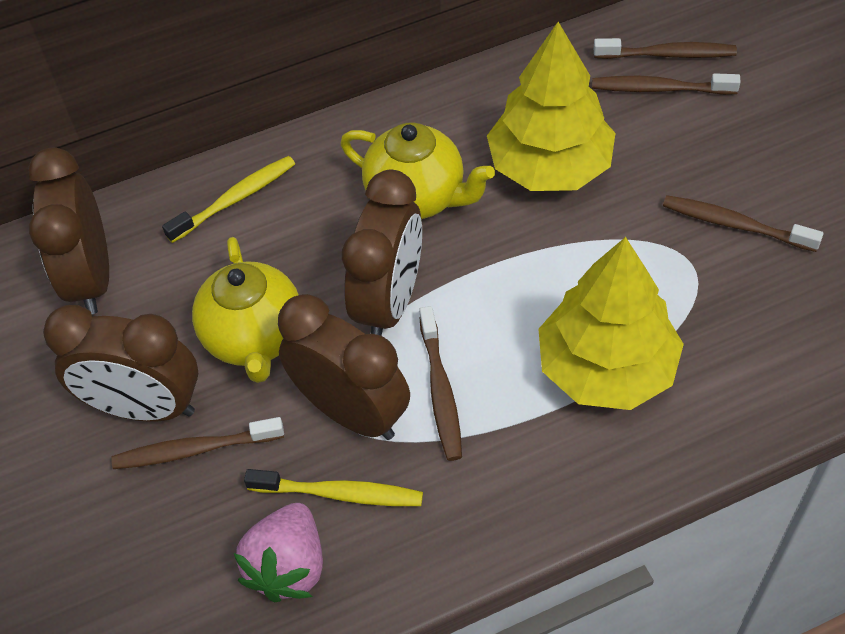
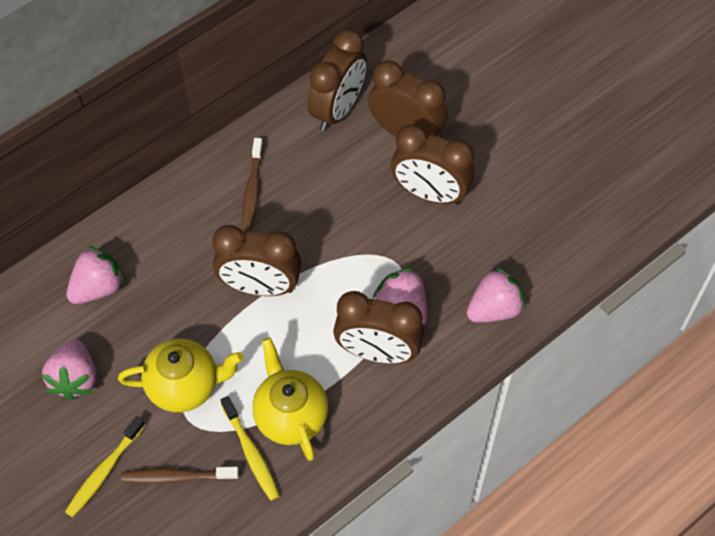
brown clock: 4 -> 5
brown toothbrush: 5 -> 2
pink strawberry: 1 -> 4
yellow tree: 2 -> 0

